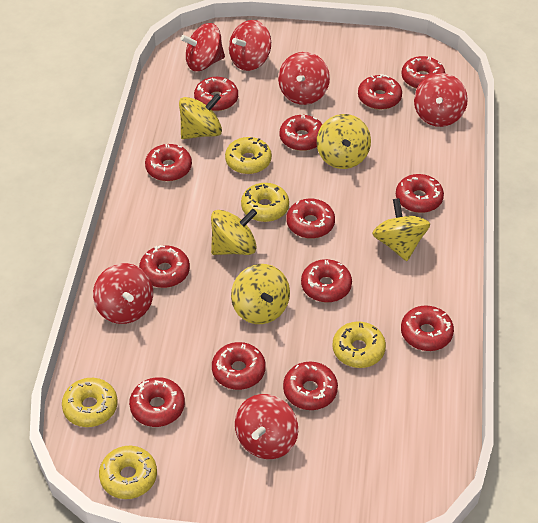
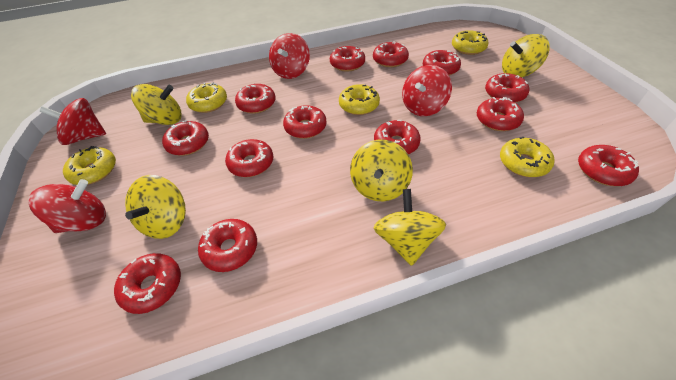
red spinning top: 6 -> 4

